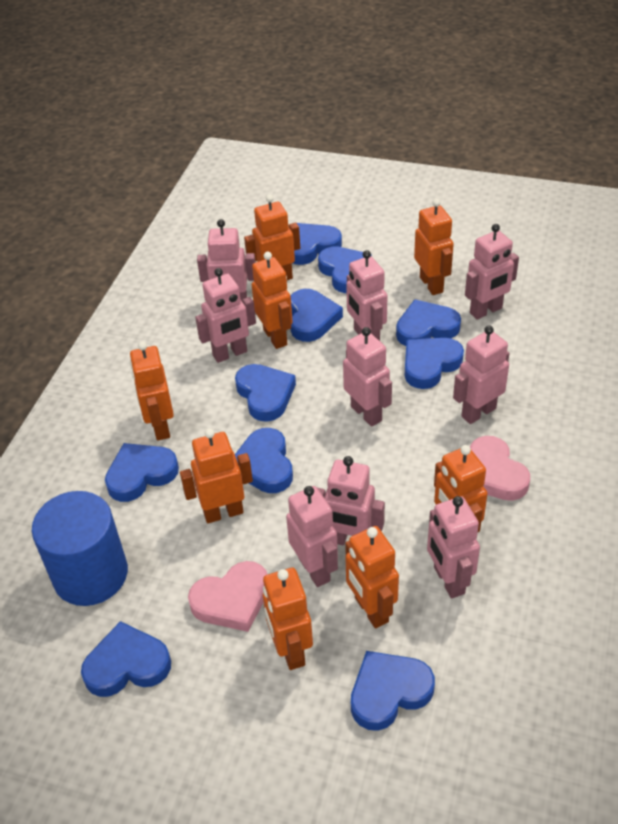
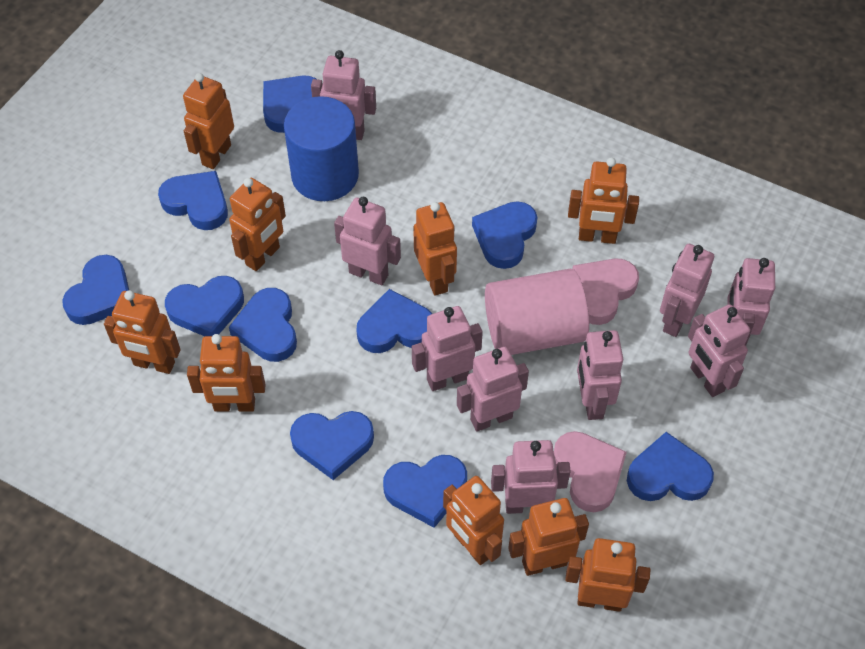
orange robot: 8 -> 9
pink cylinder: 0 -> 1

